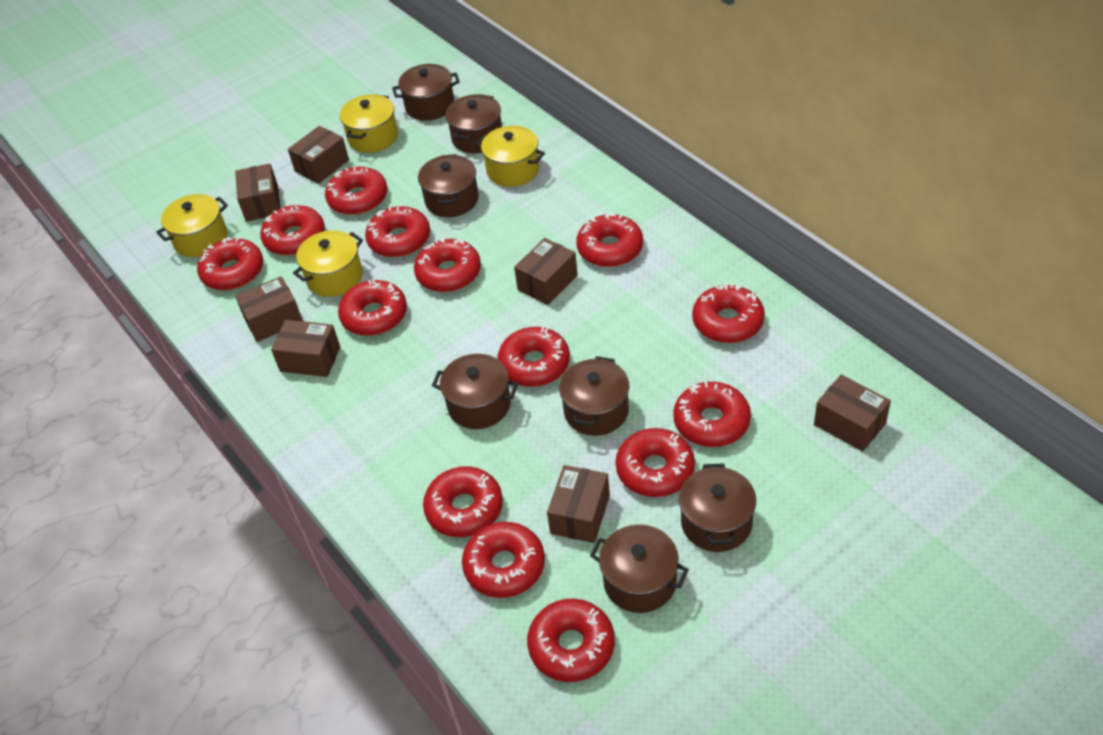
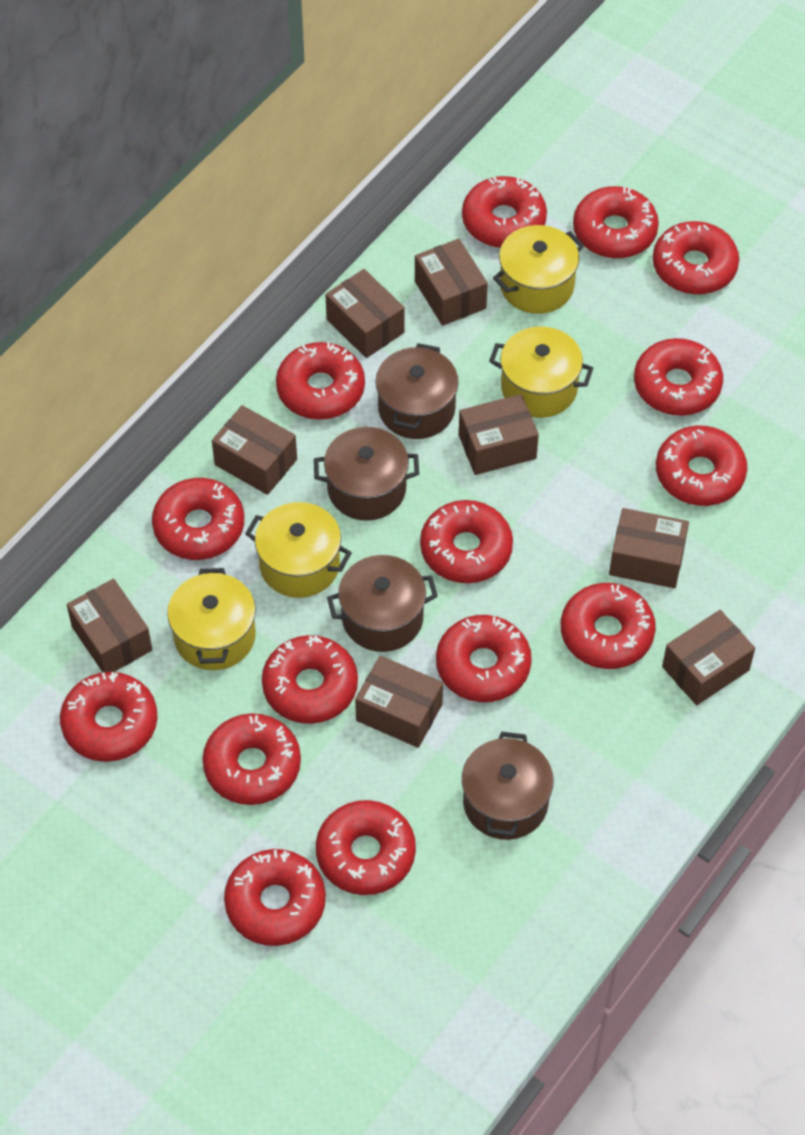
brown box: 7 -> 8
brown pot: 7 -> 4
red donut: 14 -> 15

